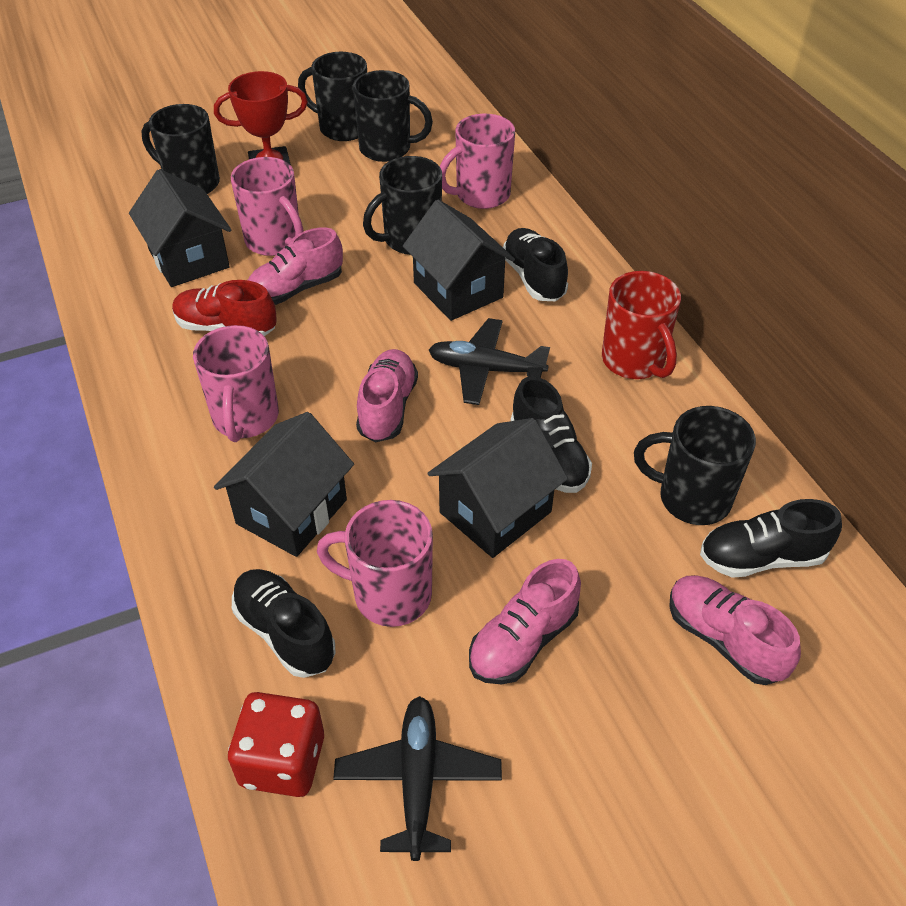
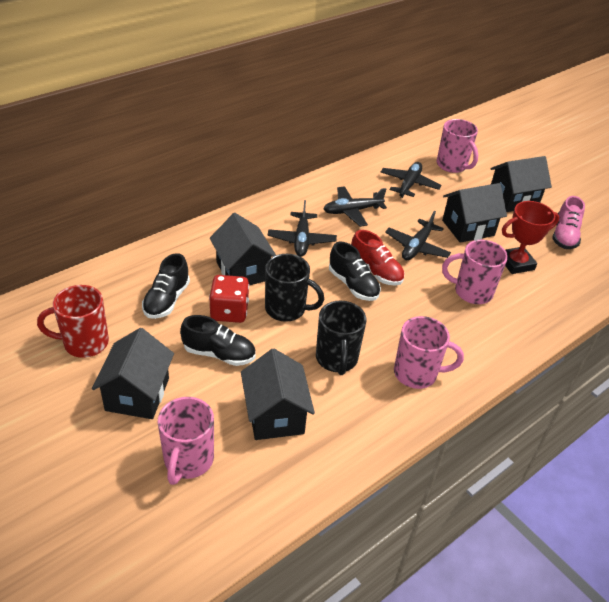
black house: 4 -> 5
black mug: 5 -> 2
black plane: 2 -> 4
black shoe: 4 -> 3
pink shoe: 4 -> 1

